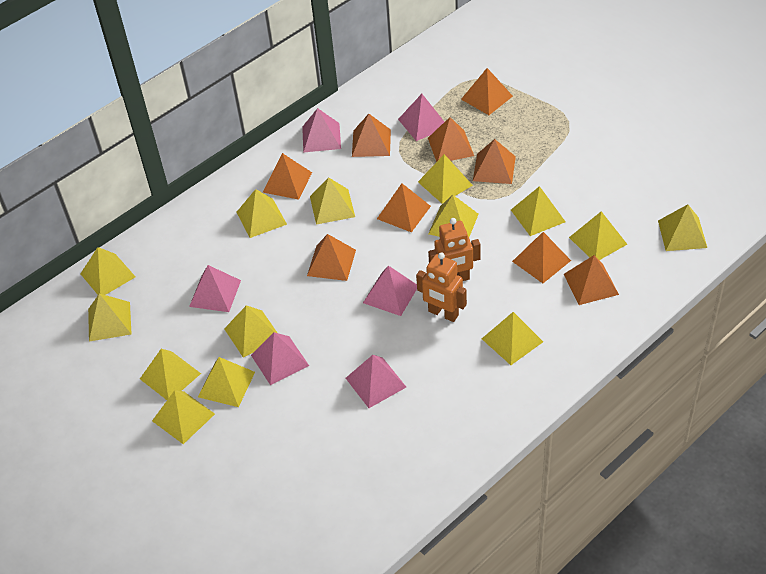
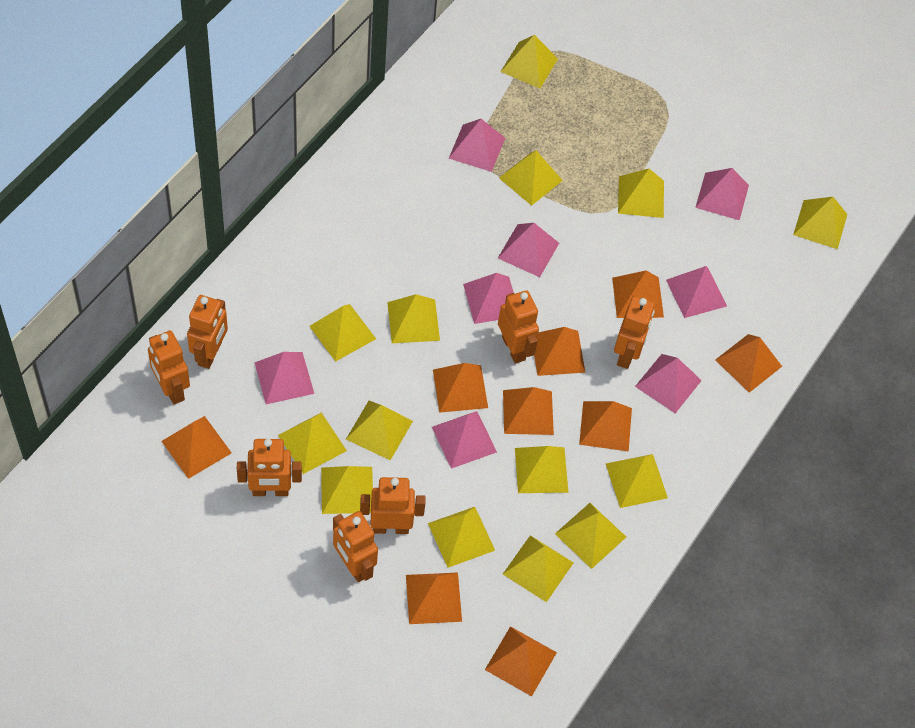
orange robot: 2 -> 7
pink pyramid: 6 -> 8

